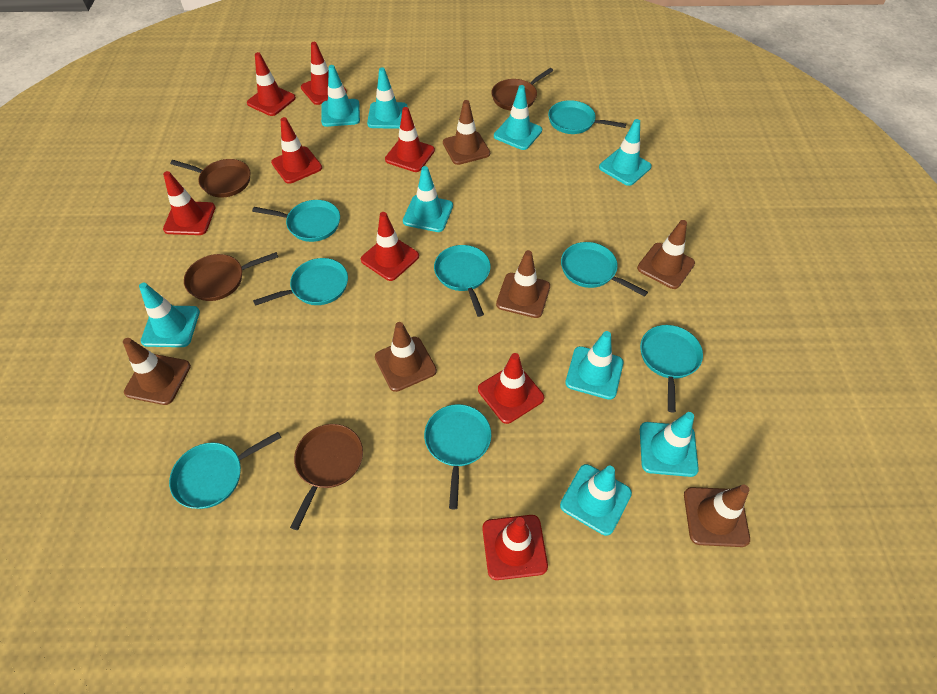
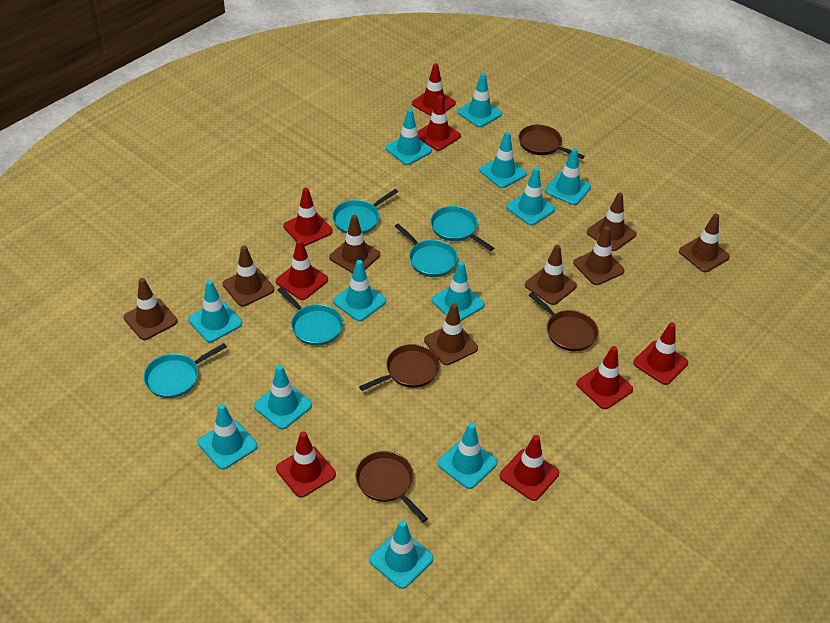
brown traffic cone: 6 -> 8
turquoise pan: 8 -> 5
turquoise traffic cone: 9 -> 12

